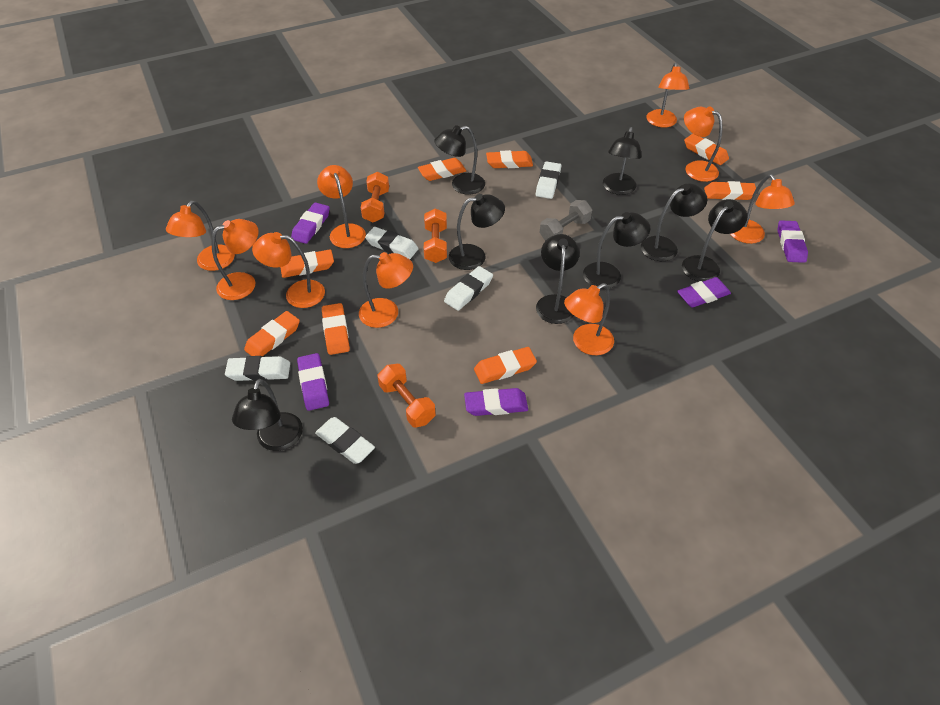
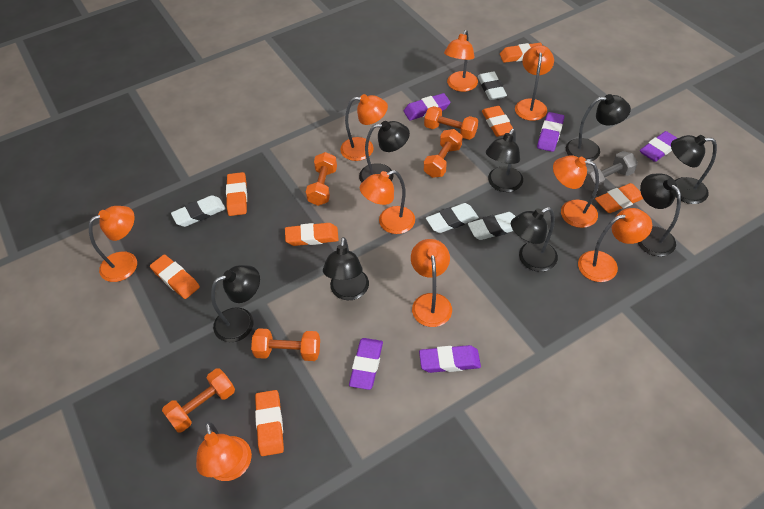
orange dumbbell: 3 -> 5
orange eraser: 8 -> 7
white eraser: 5 -> 4

